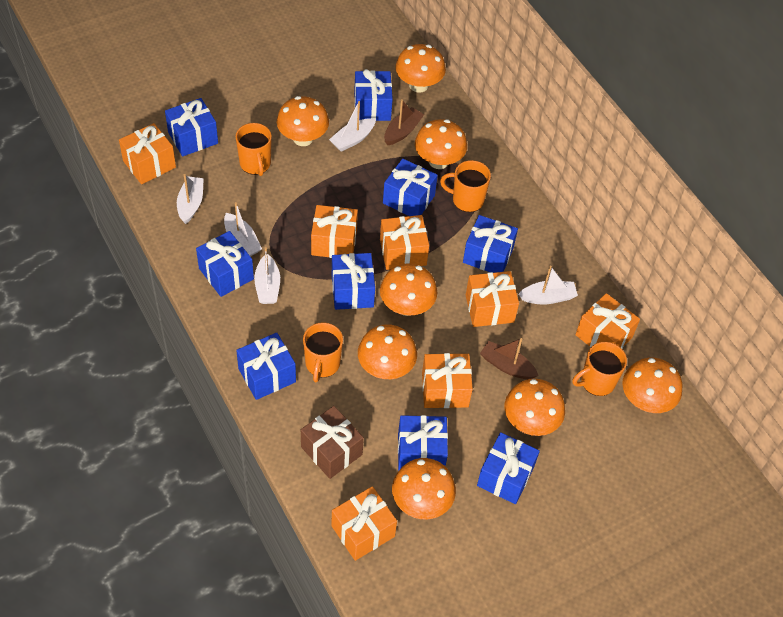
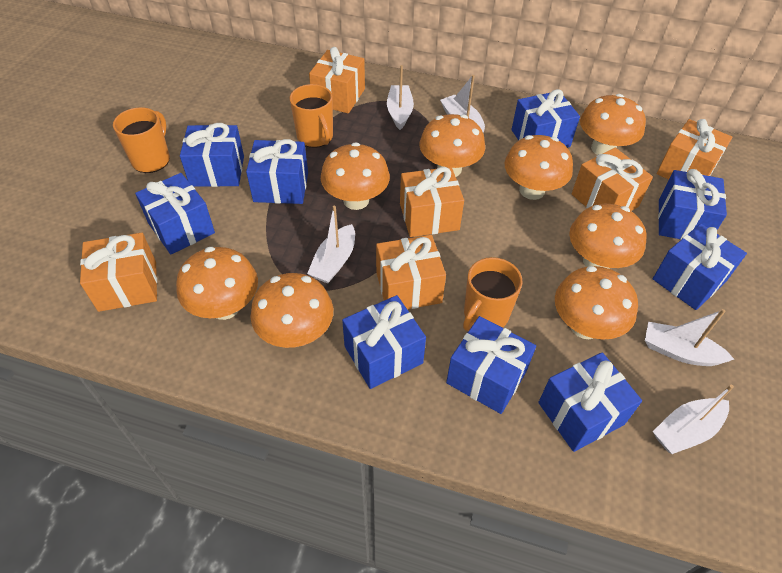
brown boat: 2 -> 0
brown gift: 1 -> 0
orange gift: 7 -> 6
orange mug: 4 -> 3

